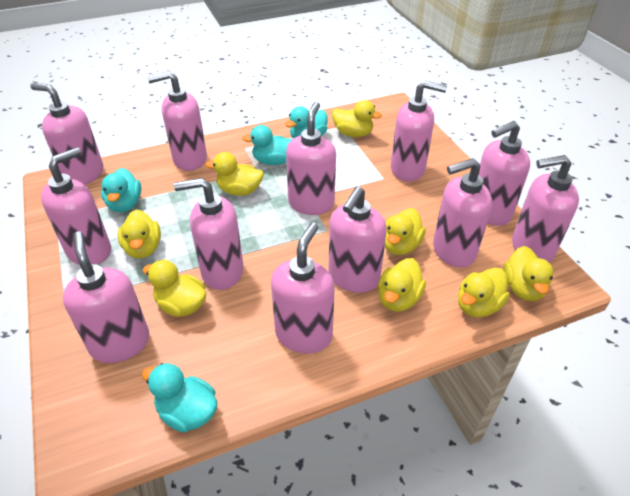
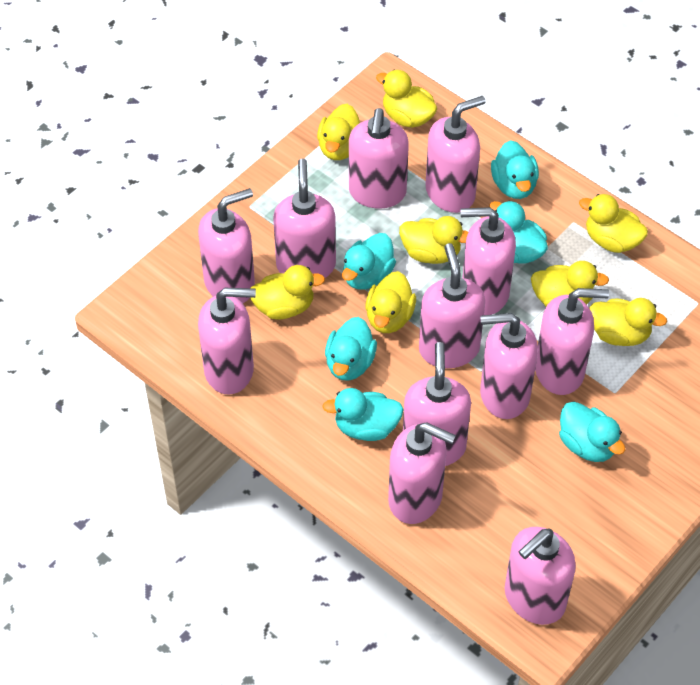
turquoise duck: 4 -> 6

